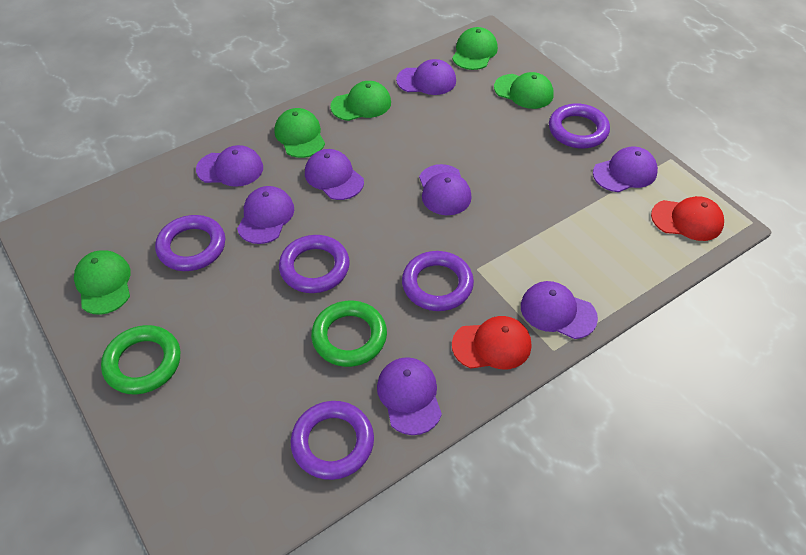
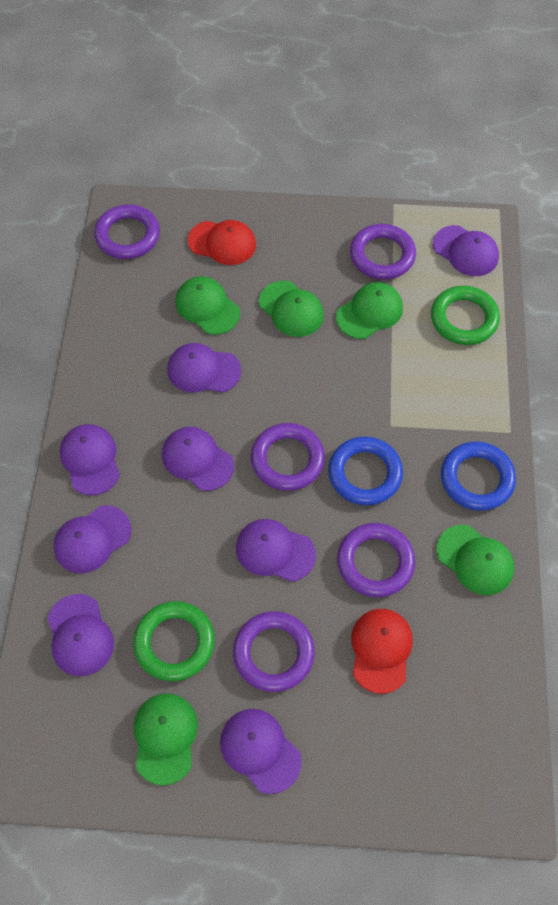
blue ring: 0 -> 2

